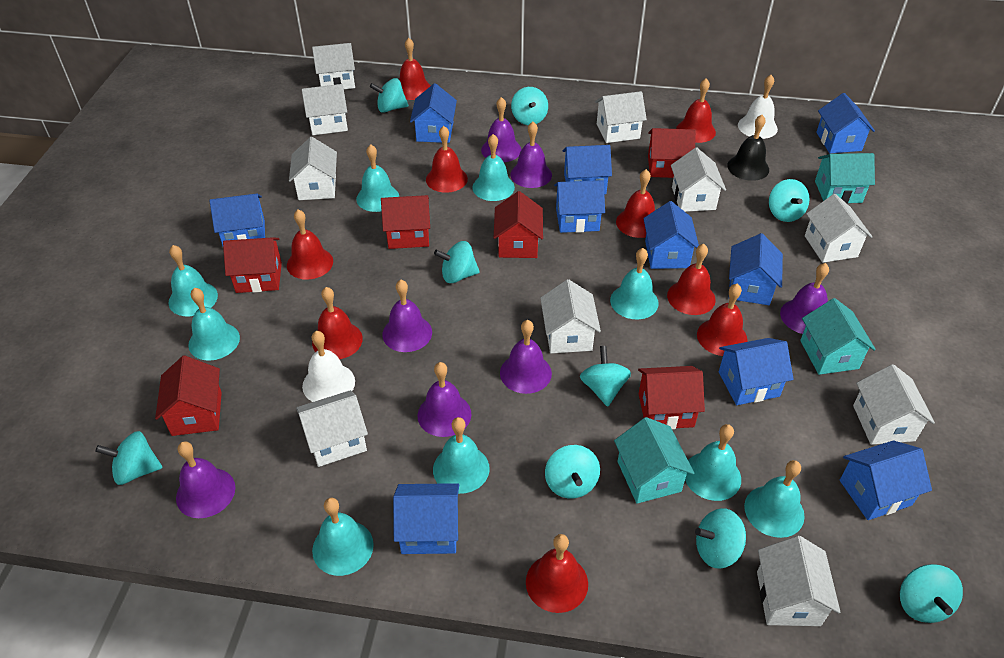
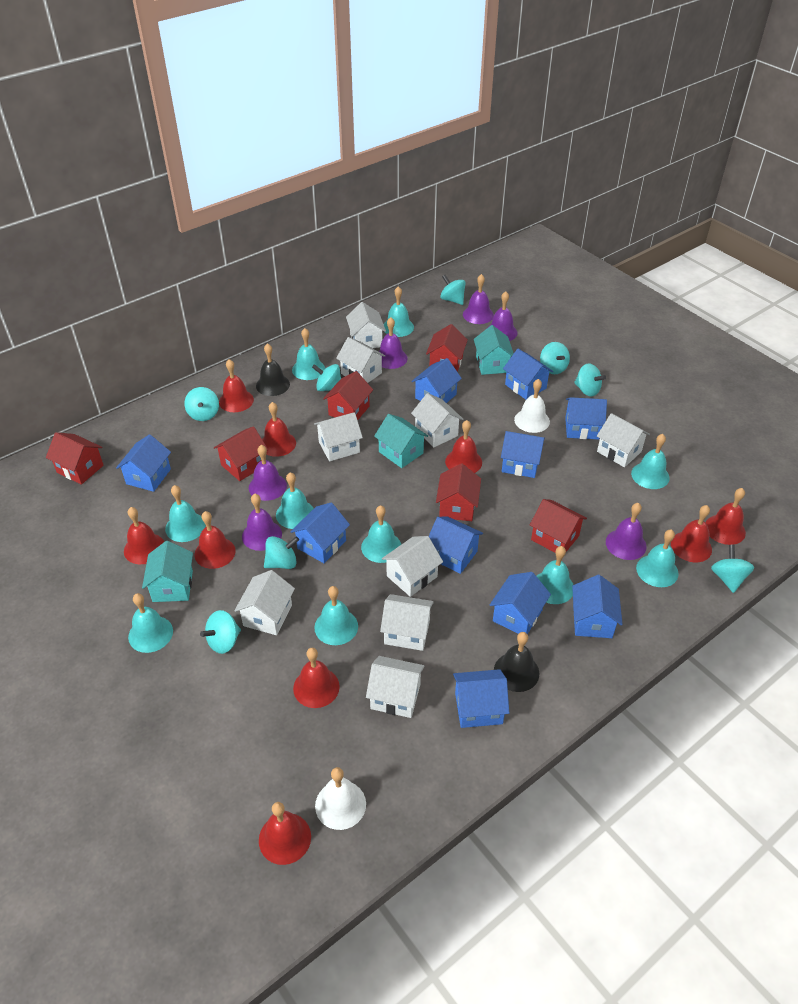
black bell: 1 -> 2
purple bell: 7 -> 6
turquoise bell: 9 -> 10
turquoise spinning top: 9 -> 8
white house: 10 -> 9

